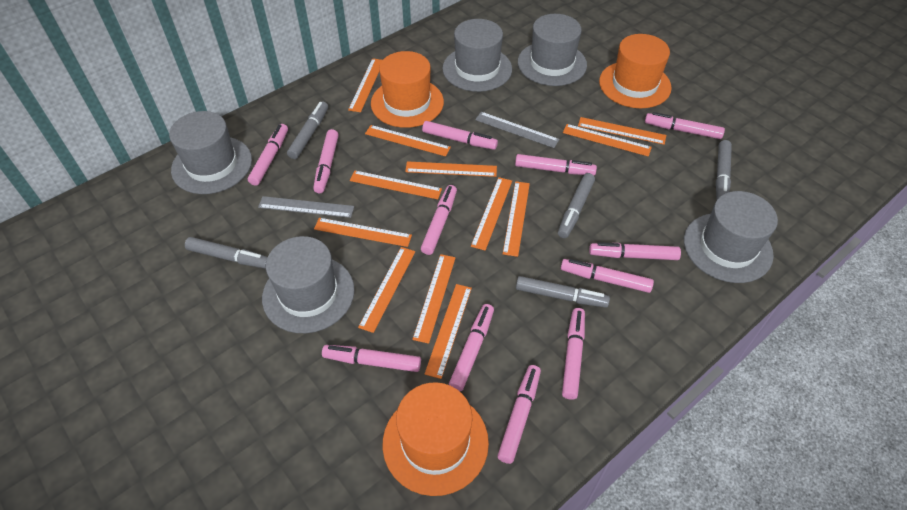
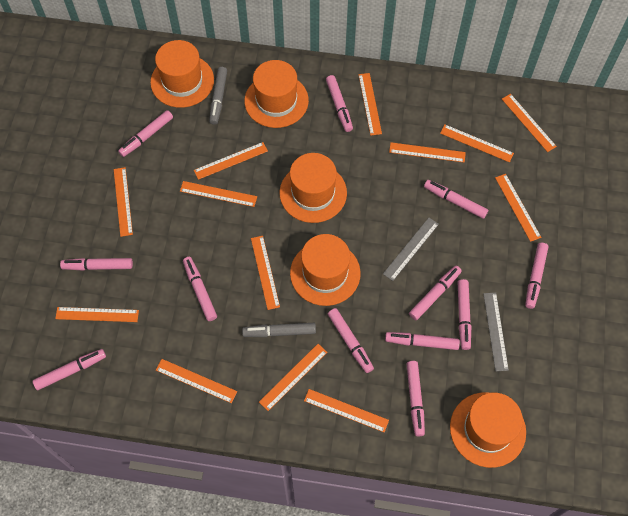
grey hat: 5 -> 0
grey marker: 5 -> 2
orange hat: 3 -> 5
orange ruler: 12 -> 13

